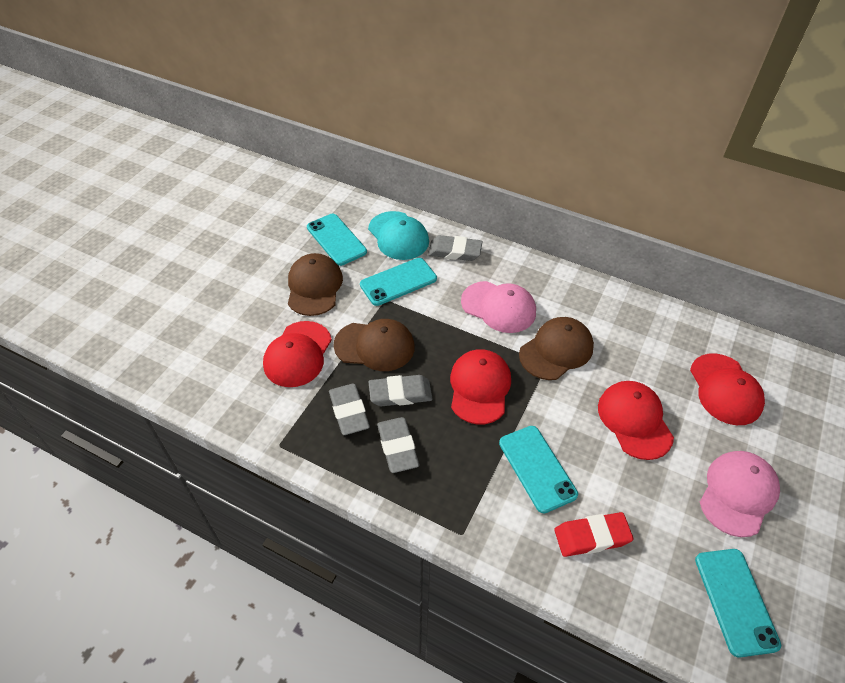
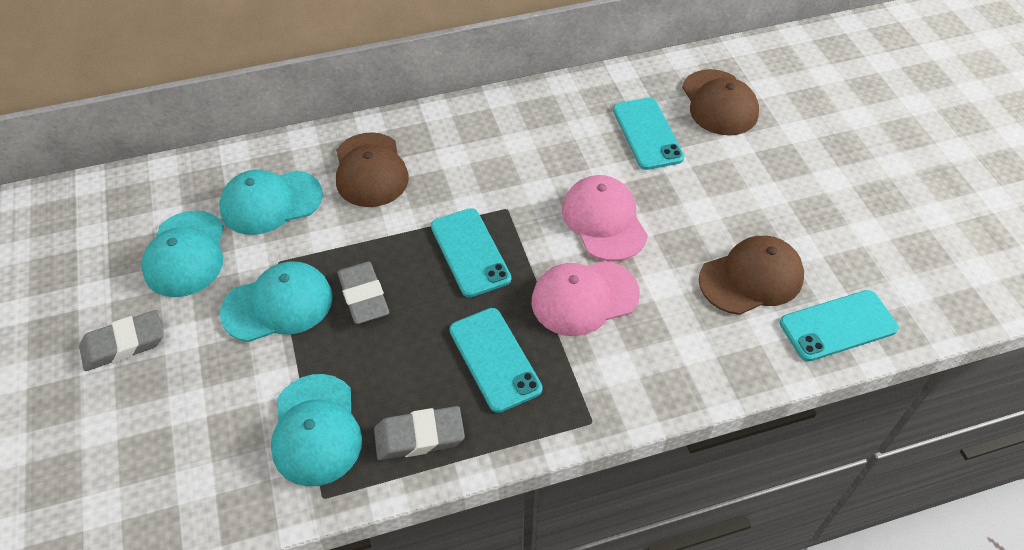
grey eraser: 4 -> 3
red cap: 4 -> 0
red eraser: 1 -> 0
turquoise cap: 1 -> 4

